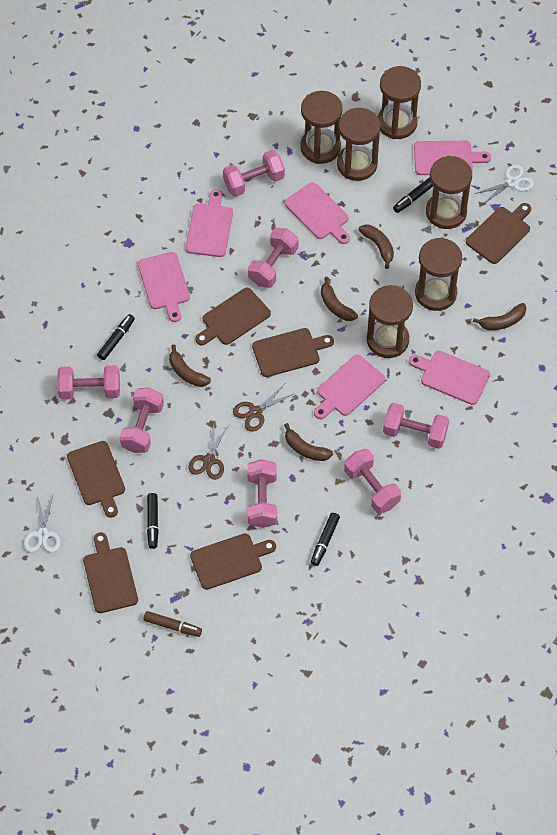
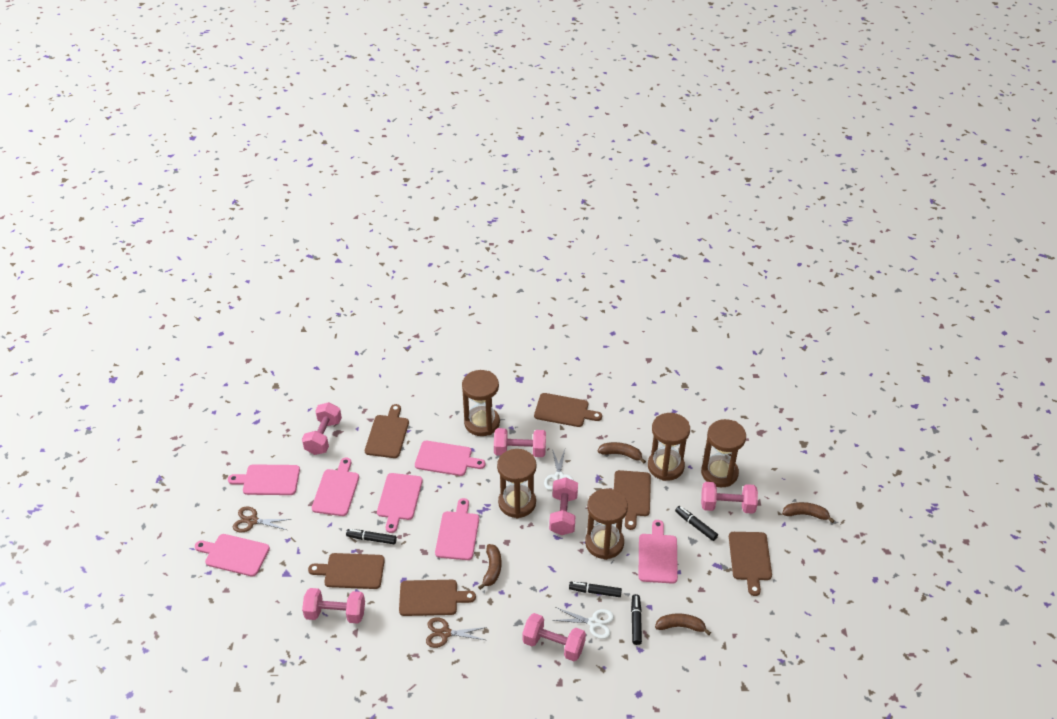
brown banana: 5 -> 4
brown hourglass: 6 -> 5
brown marker: 1 -> 0
pink cutting board: 6 -> 7
pink dumbbell: 7 -> 6

